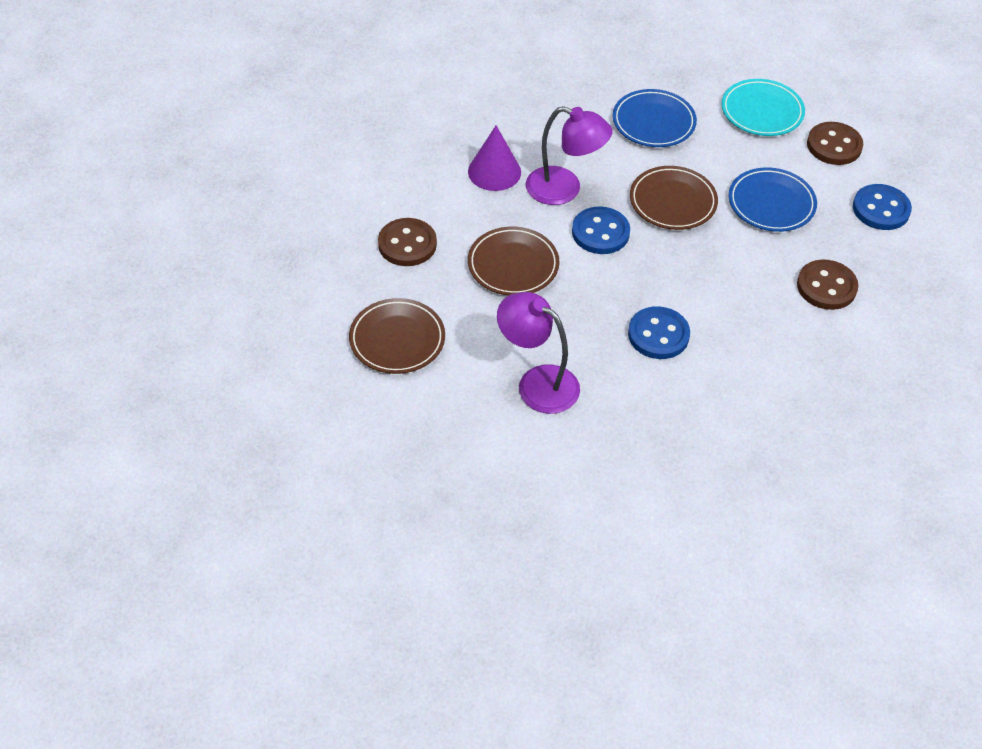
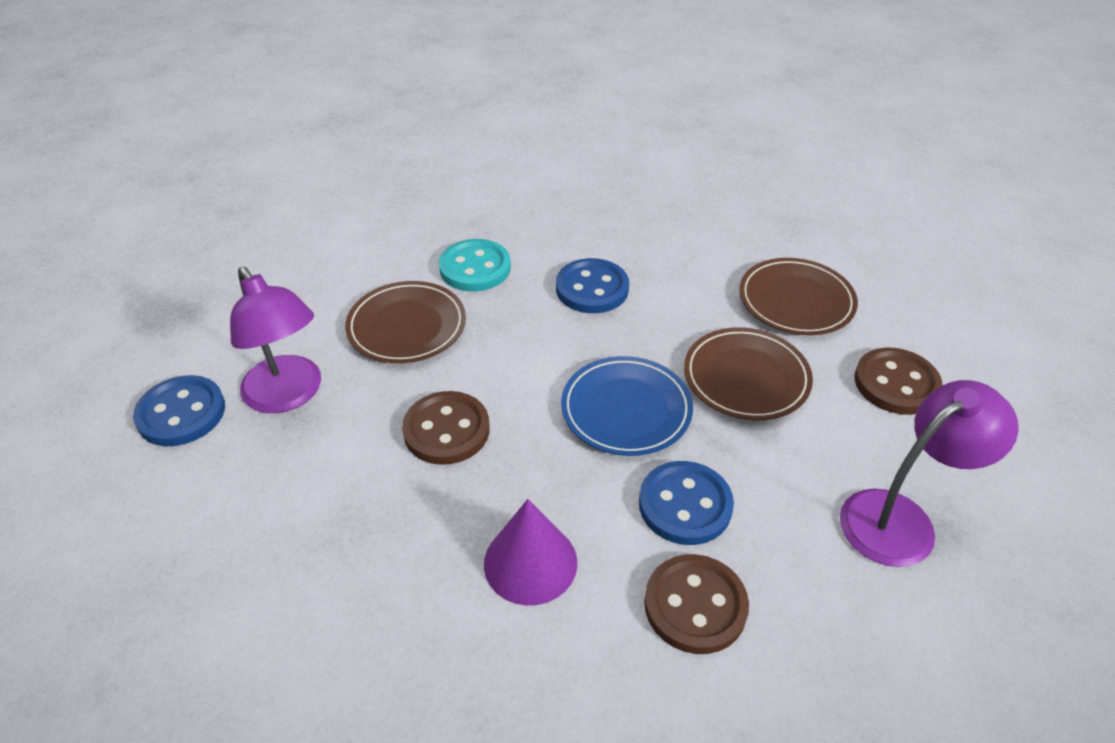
blue plate: 2 -> 1
turquoise button: 0 -> 1
turquoise plate: 1 -> 0

